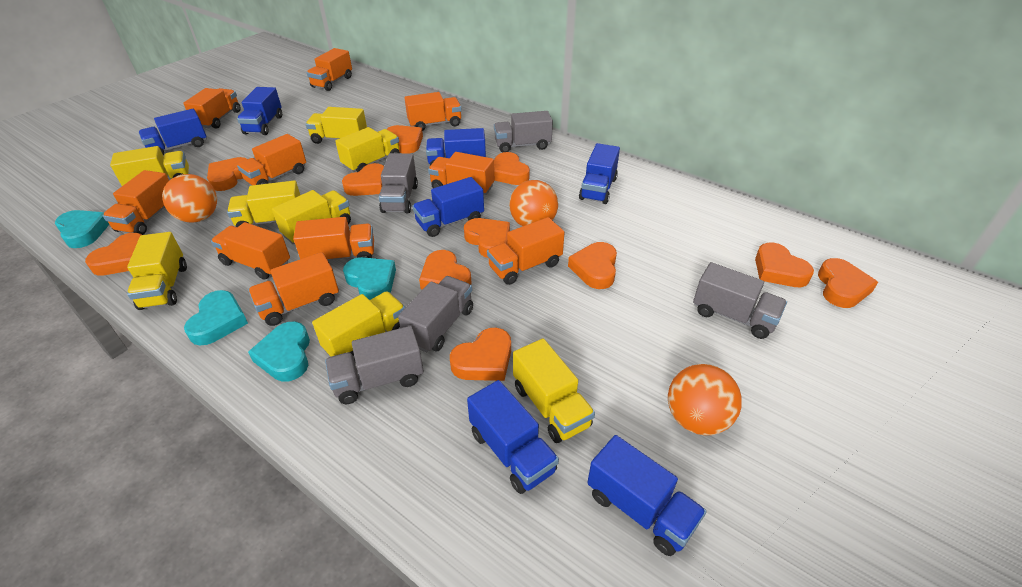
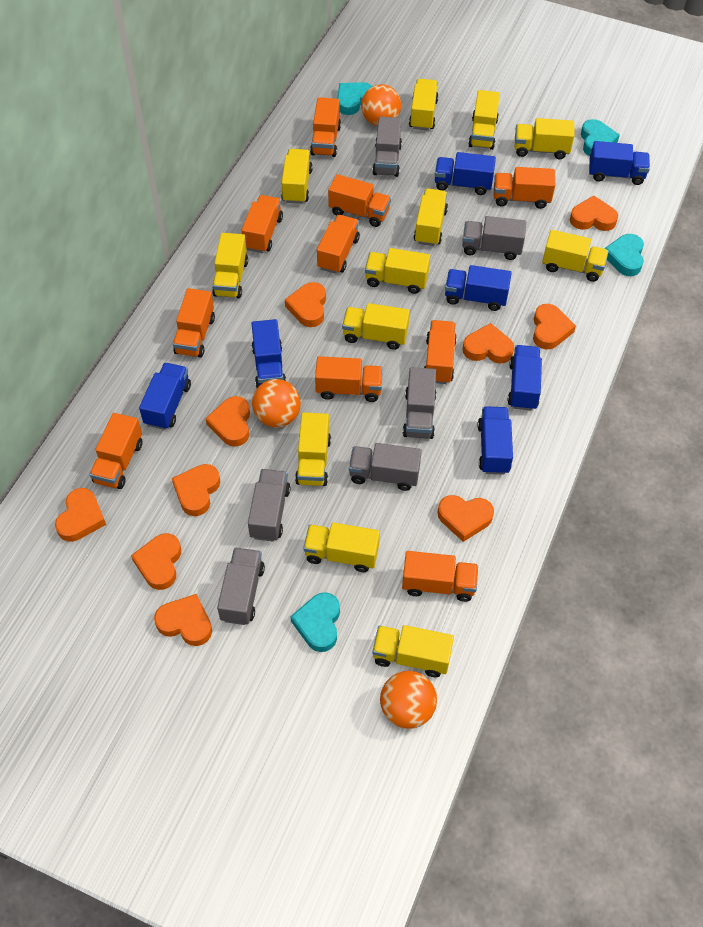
grey truck: 5 -> 6
orange heart: 11 -> 10
yellow truck: 8 -> 12

